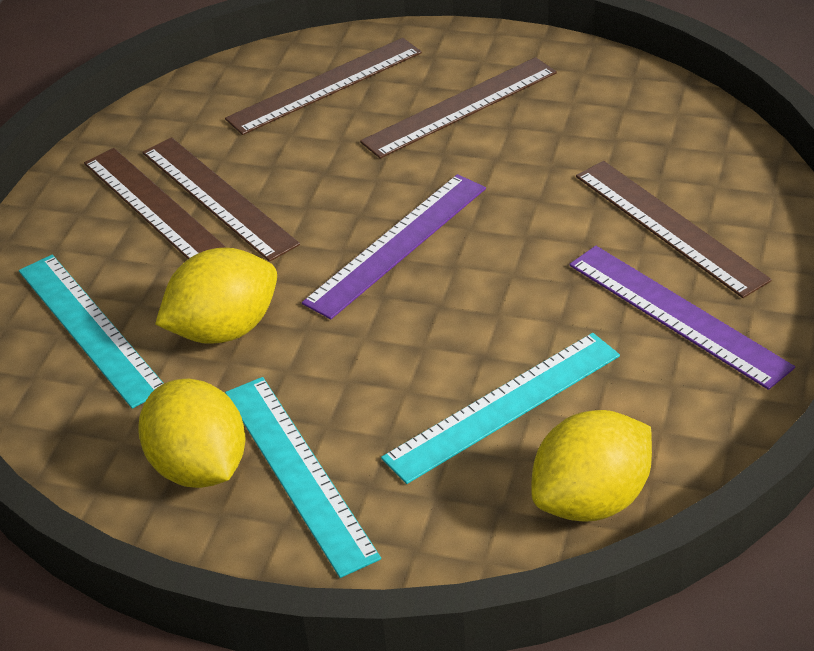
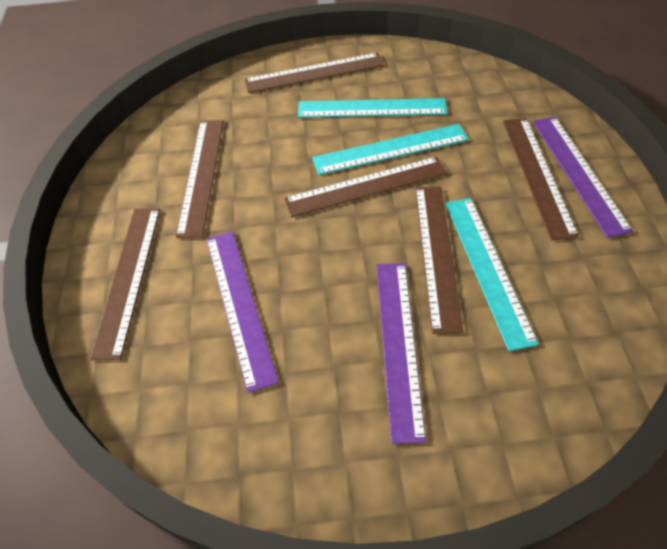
brown ruler: 5 -> 6
purple ruler: 2 -> 3
yellow lemon: 3 -> 0

